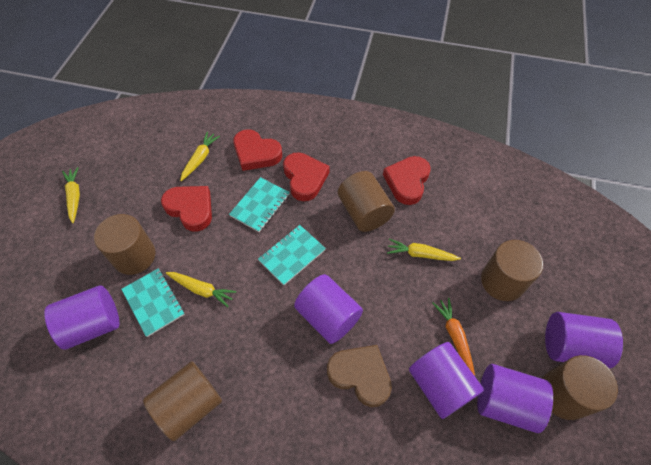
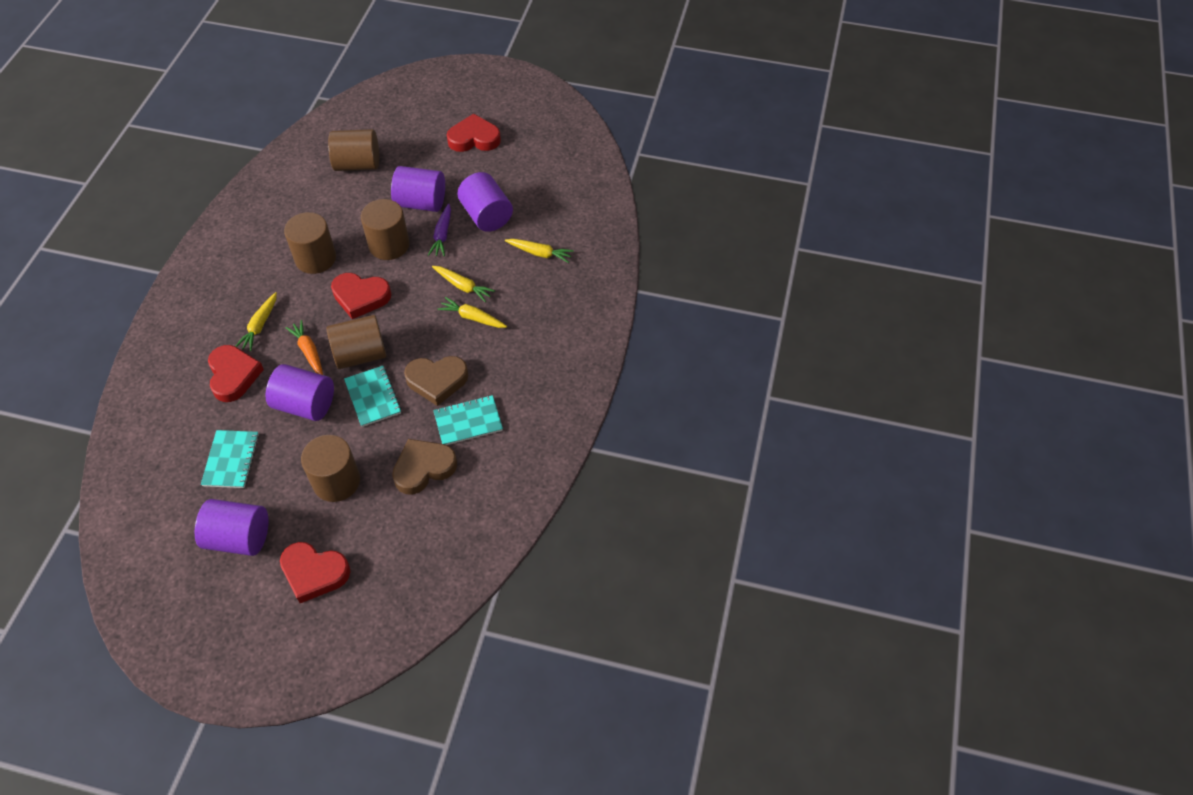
brown heart: 1 -> 2
purple carrot: 0 -> 1
purple cylinder: 5 -> 4

